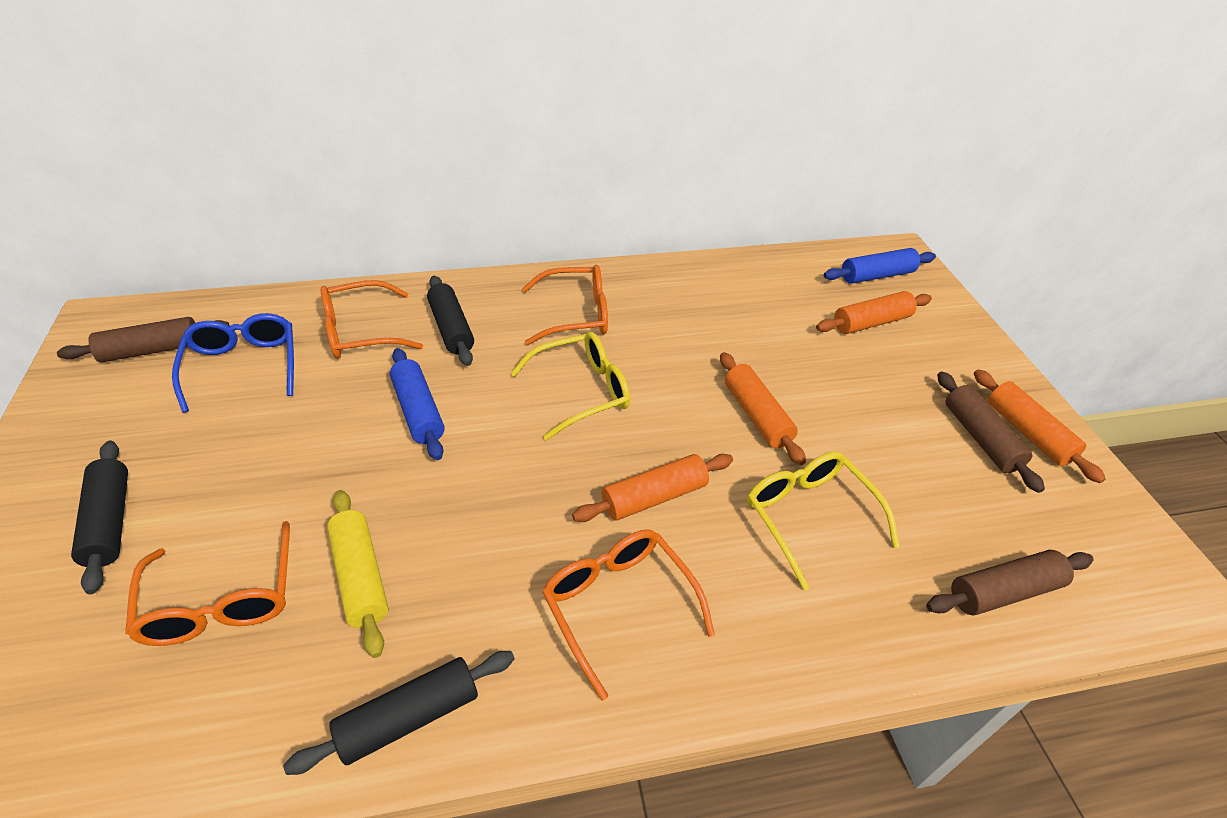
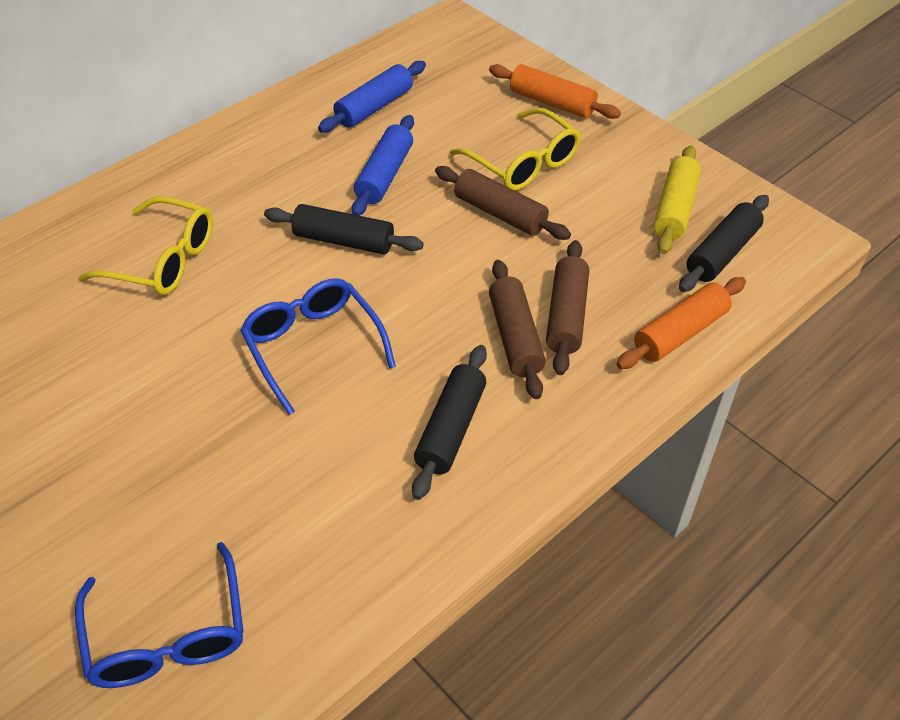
blue glasses: 1 -> 2
orange glasses: 4 -> 0
orange rolling pin: 4 -> 2

